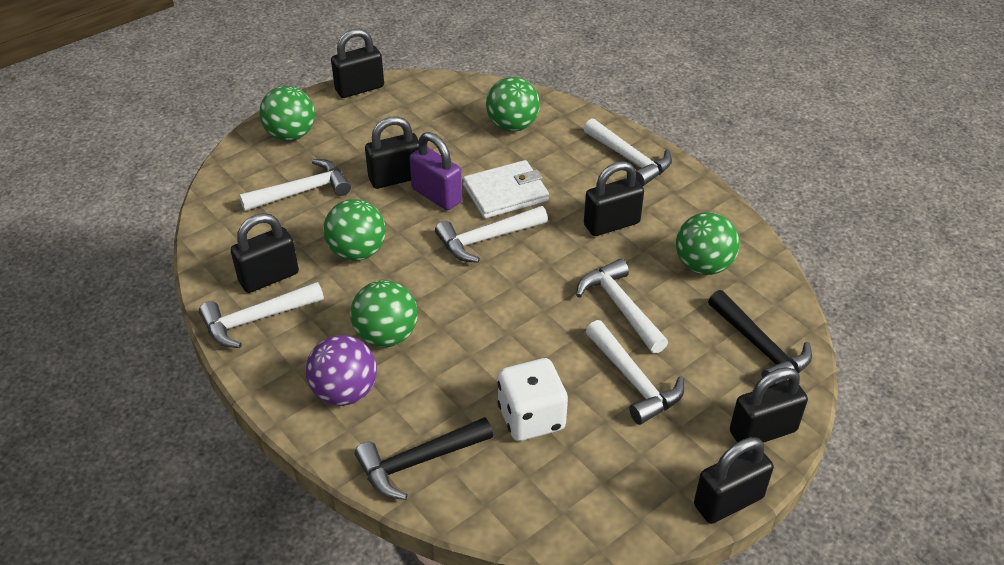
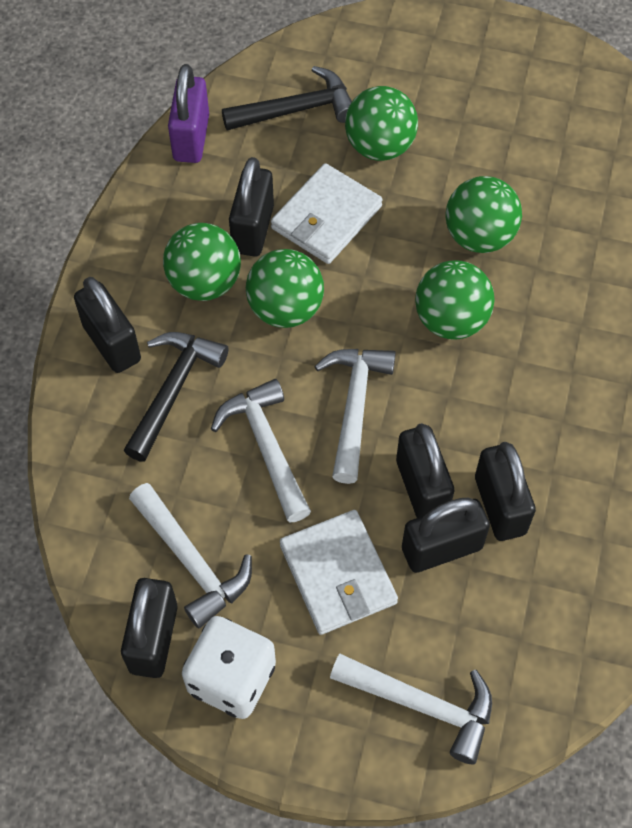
purple ball: 1 -> 0
white hammer: 6 -> 4
white wallet: 1 -> 2

